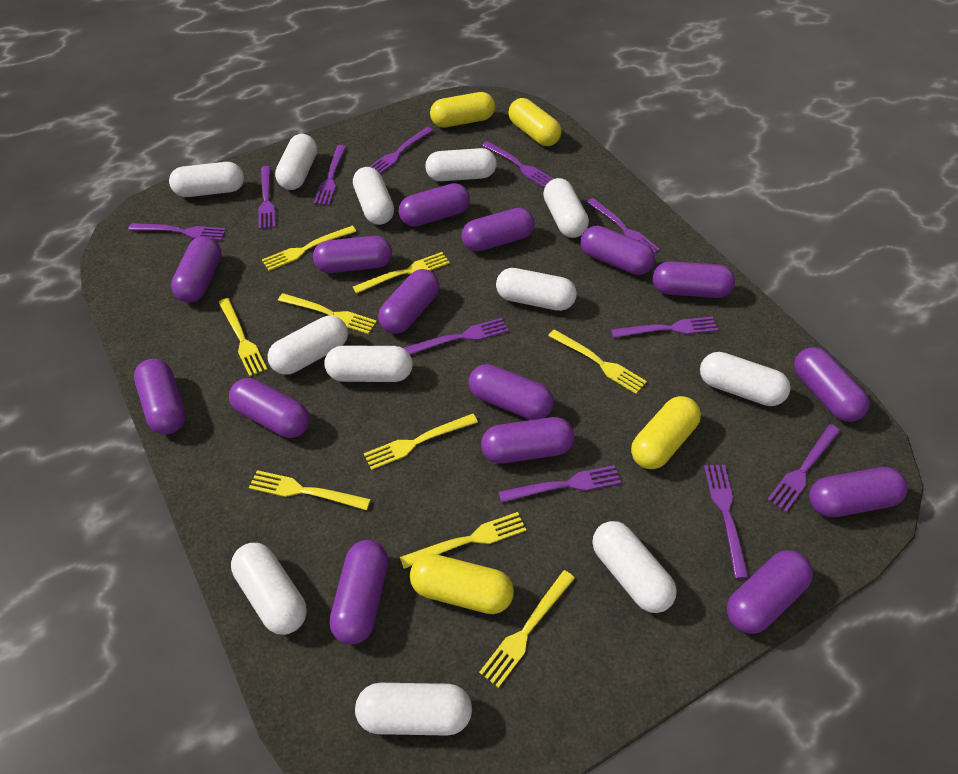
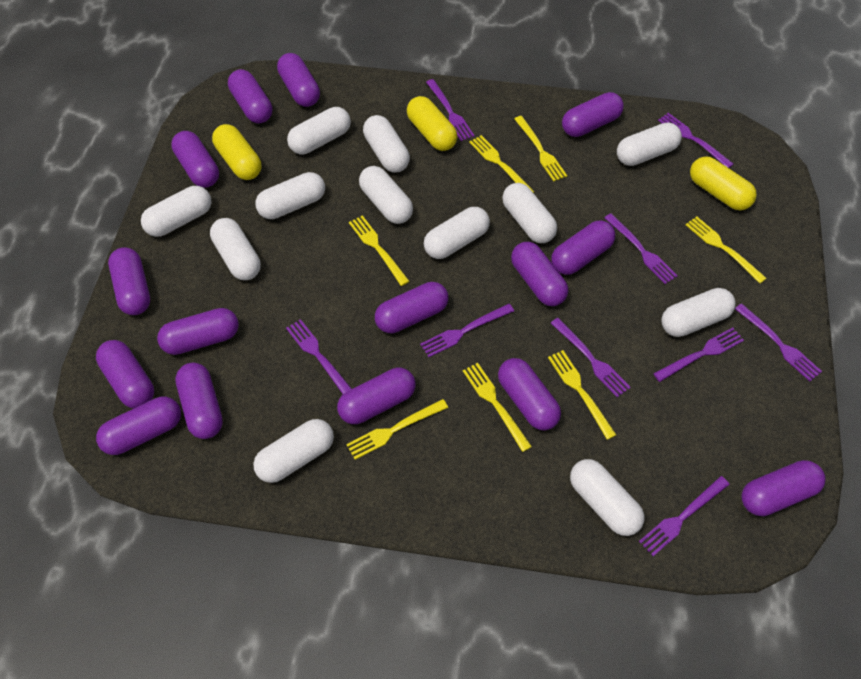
purple fork: 11 -> 9
yellow capsule: 4 -> 3
yellow fork: 9 -> 7

